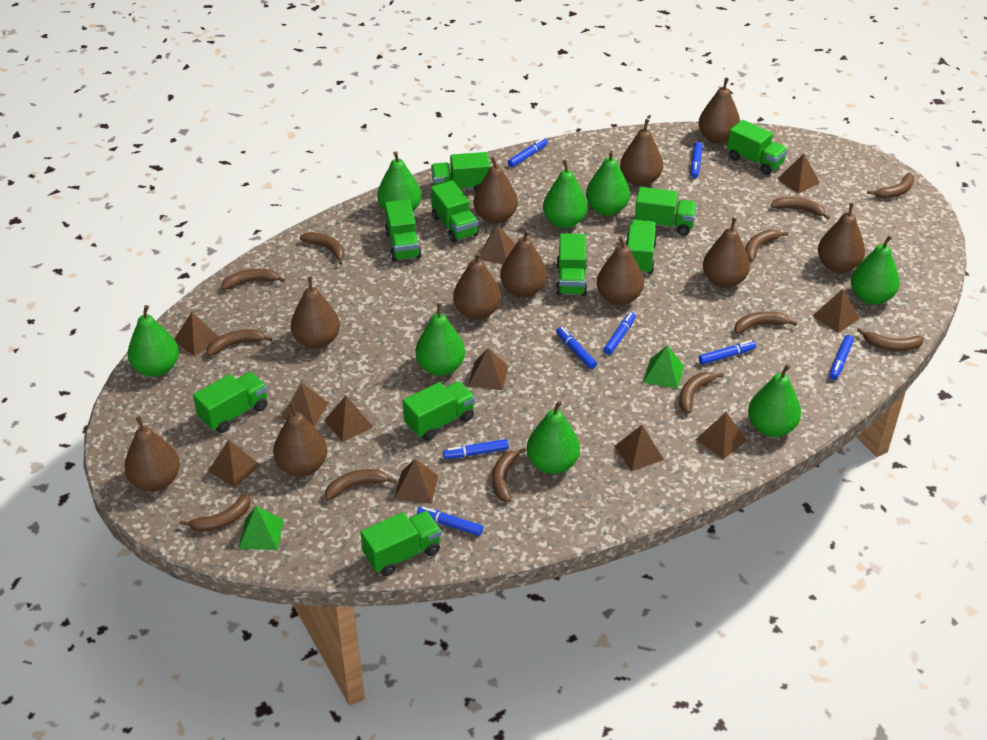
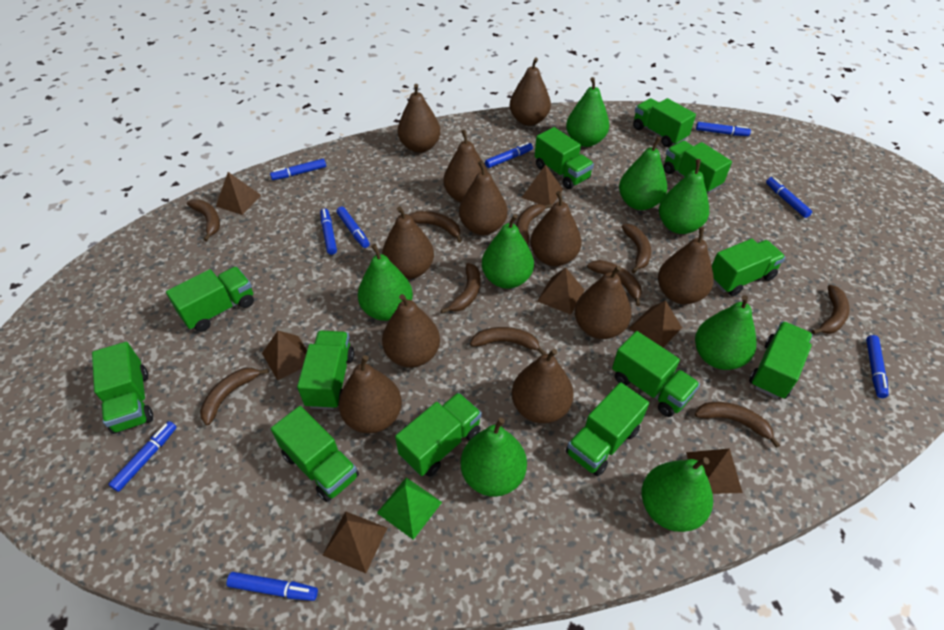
blue marker: 8 -> 9
brown banana: 12 -> 10
brown pyramid: 11 -> 7
green pyramid: 2 -> 1
green truck: 10 -> 12

